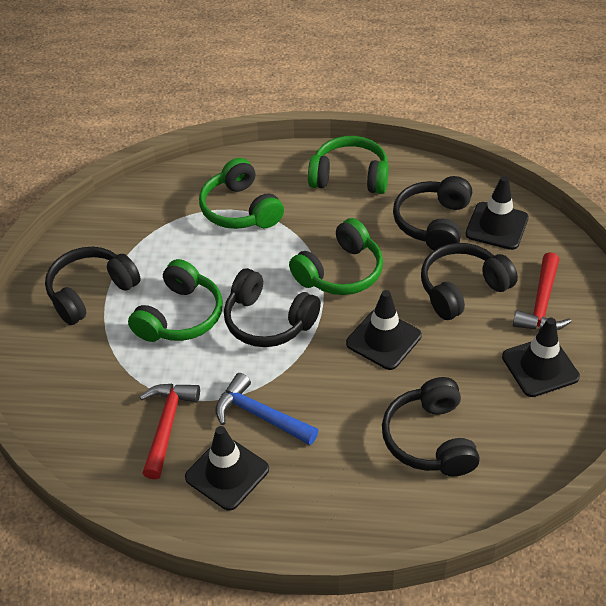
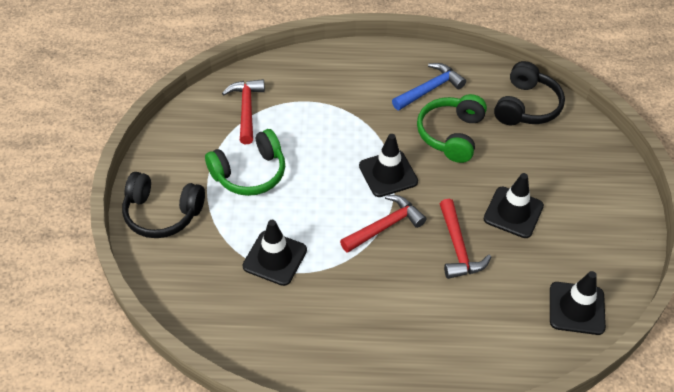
black headphones: 5 -> 2
green headphones: 4 -> 2
red hammer: 2 -> 3

